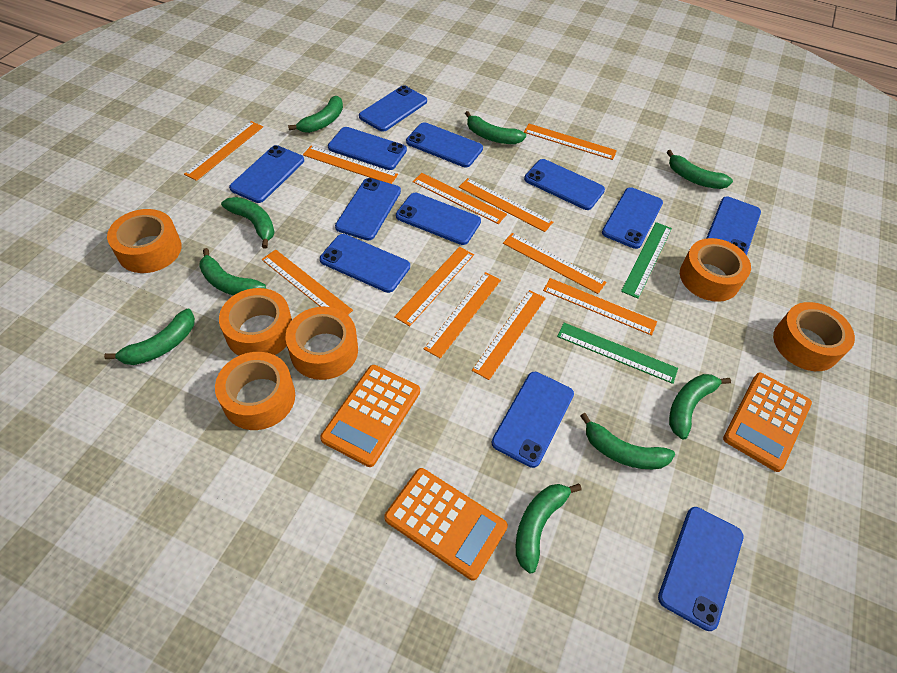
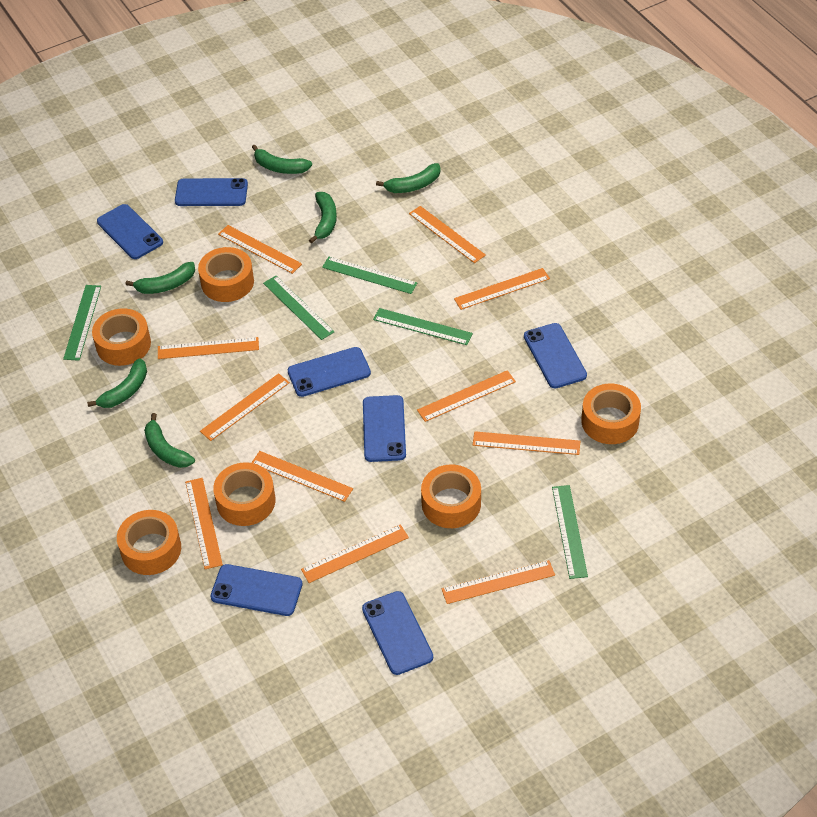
blue phone: 12 -> 7
green banana: 9 -> 6
green ruler: 2 -> 5
orange calculator: 3 -> 0

